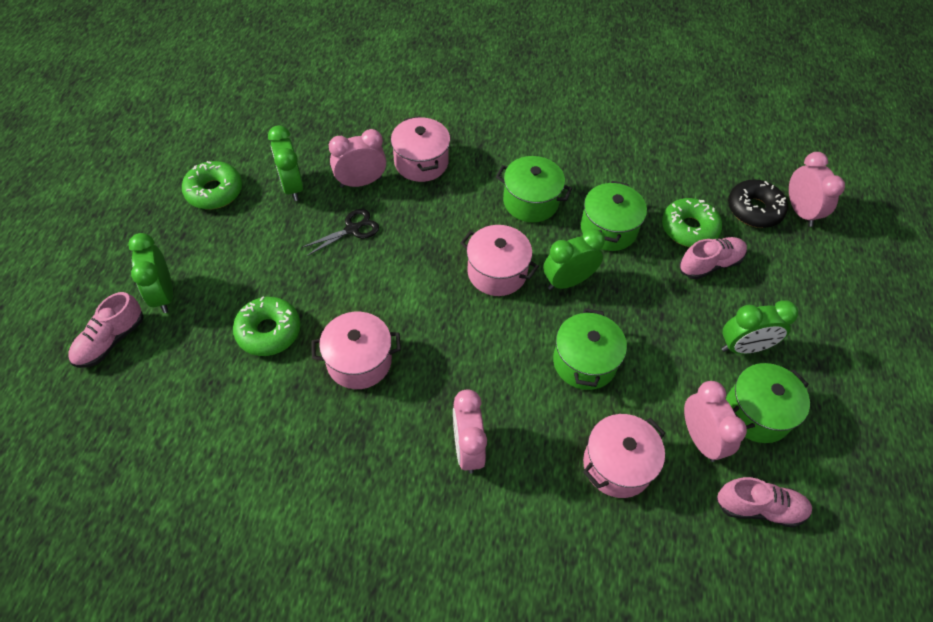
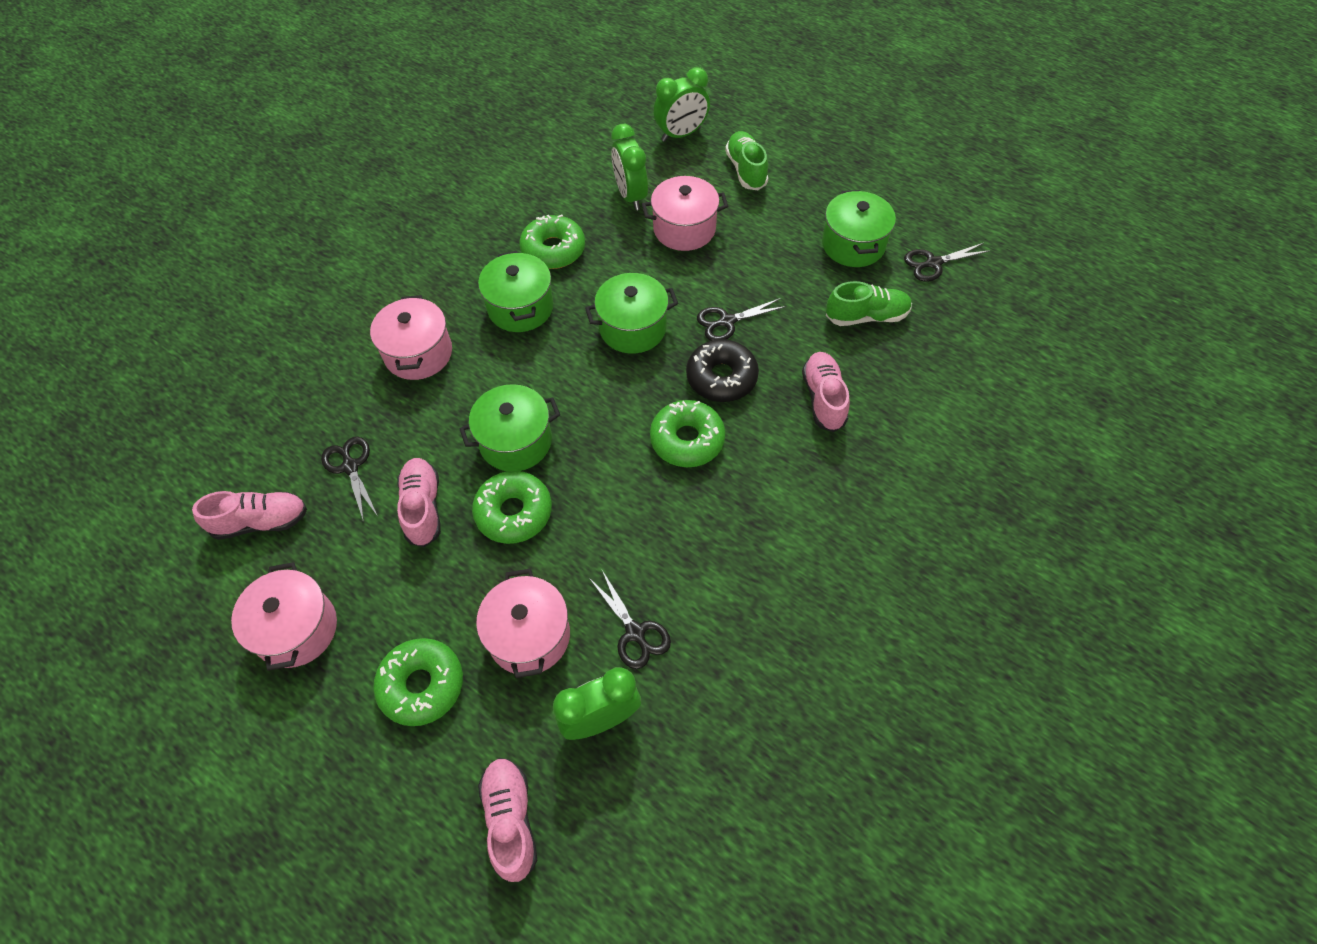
black scissors: 1 -> 4
green clock: 4 -> 3
green donut: 3 -> 4
green shoe: 0 -> 2
pink clock: 4 -> 0
pink shoe: 3 -> 4

